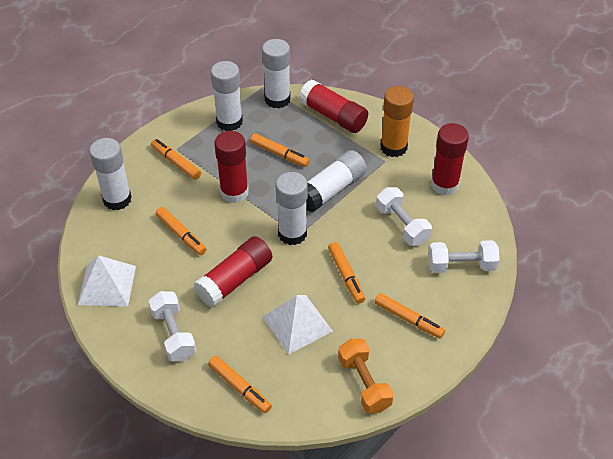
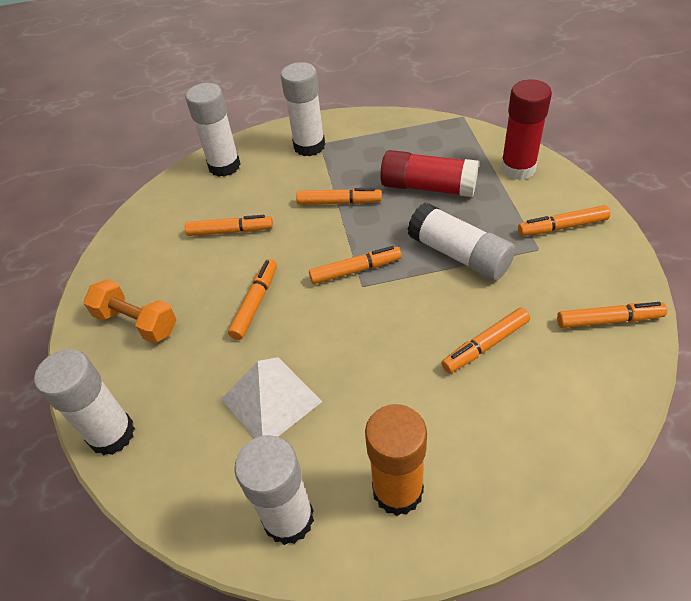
orange marker: 6 -> 7
red glue stick: 4 -> 2
white dumbbell: 3 -> 0
white pyramid: 2 -> 1

